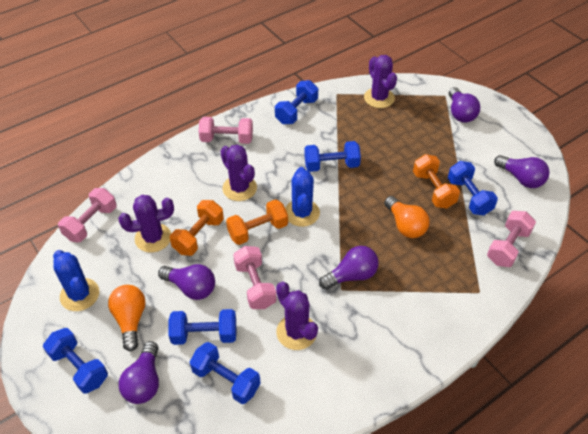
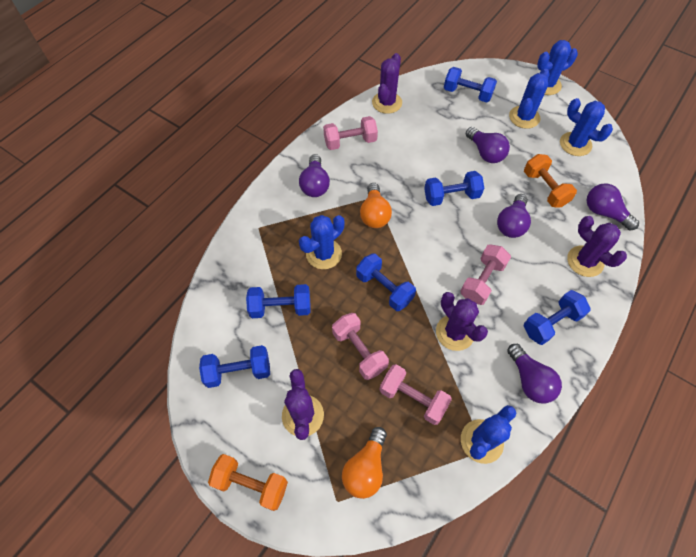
blue cactus: 2 -> 5
orange dumbbell: 3 -> 2

